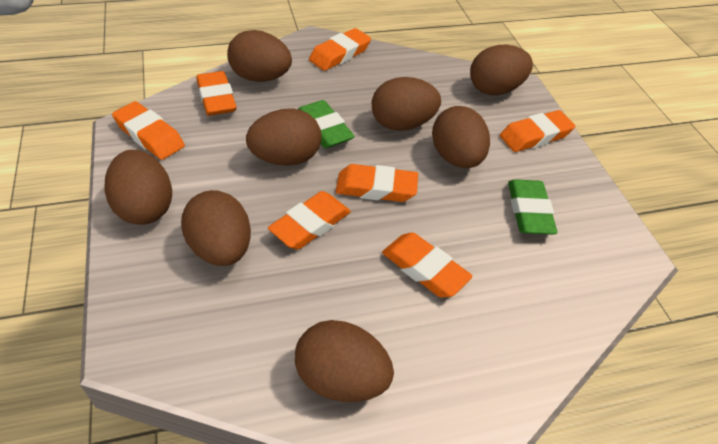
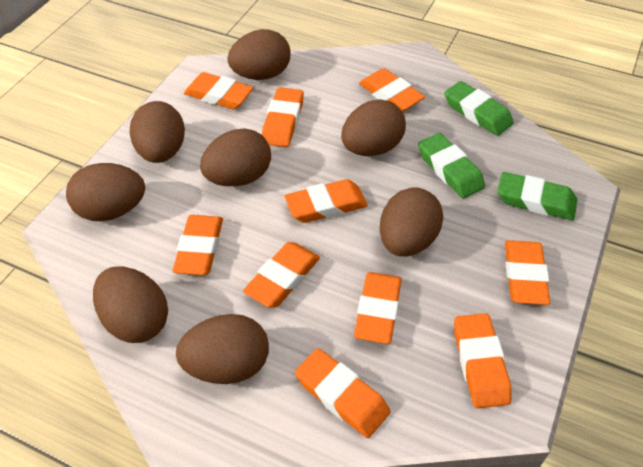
green eraser: 2 -> 3
orange eraser: 7 -> 10

